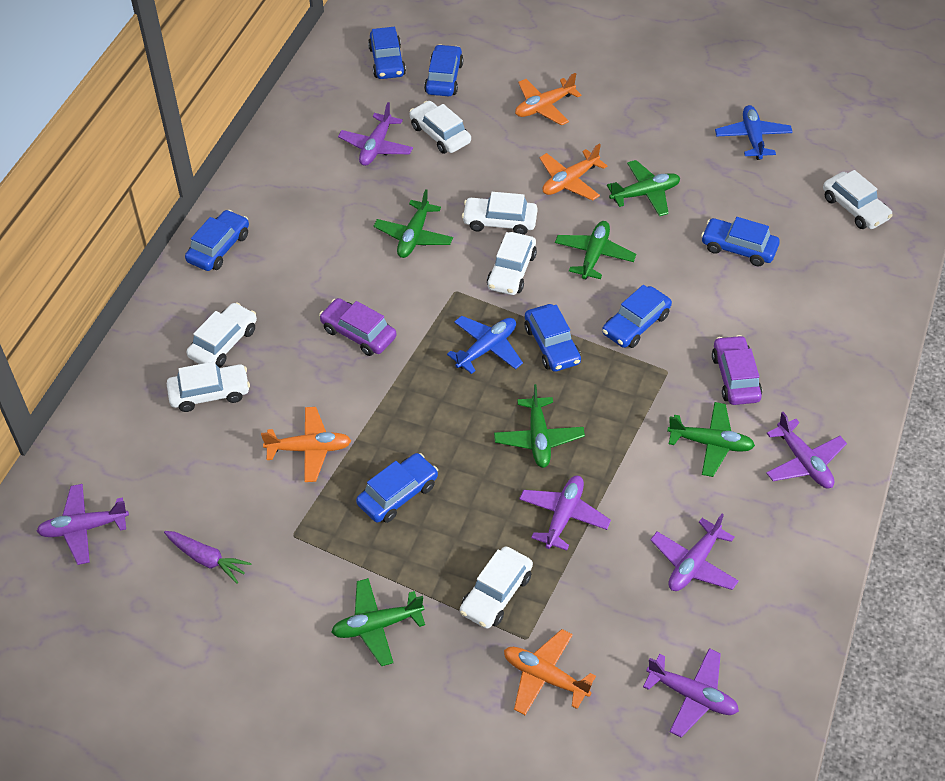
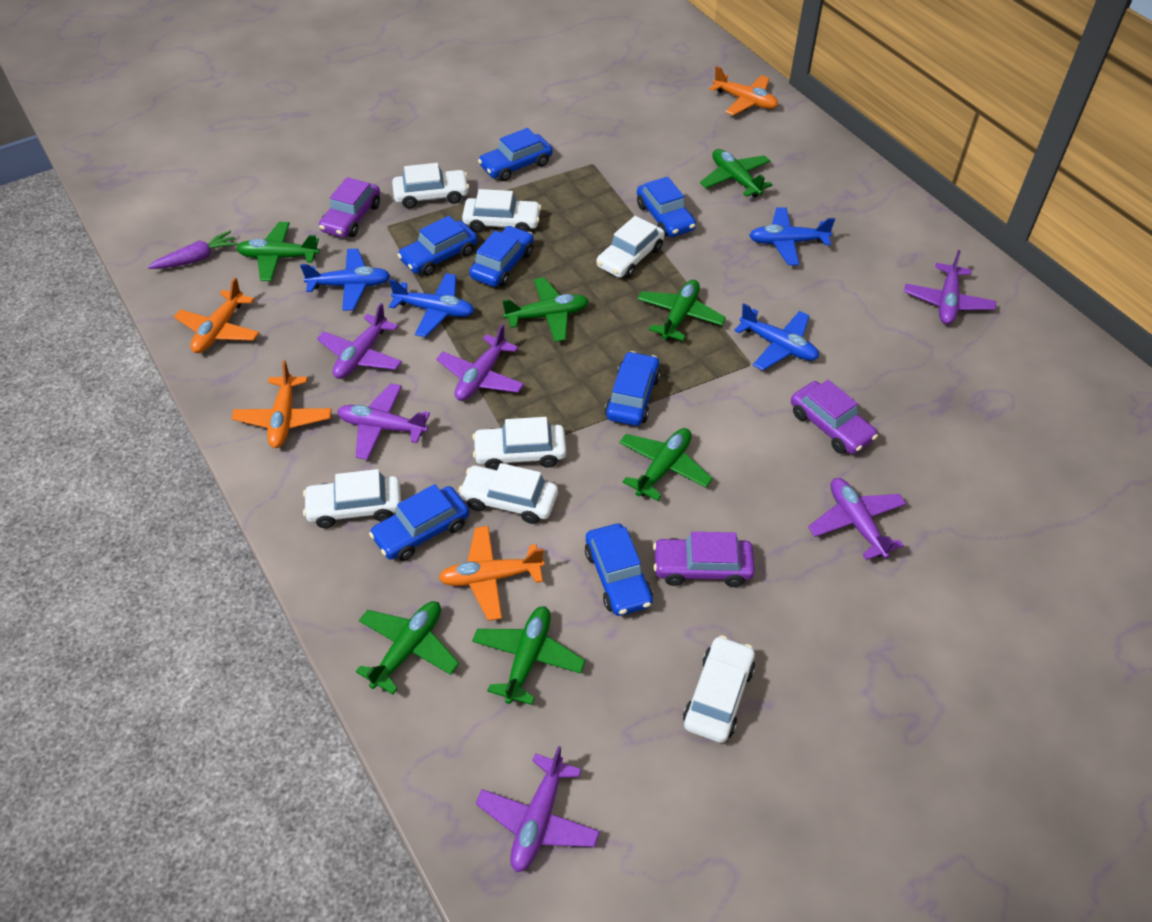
blue plane: 2 -> 4
green plane: 6 -> 7
purple car: 2 -> 3

